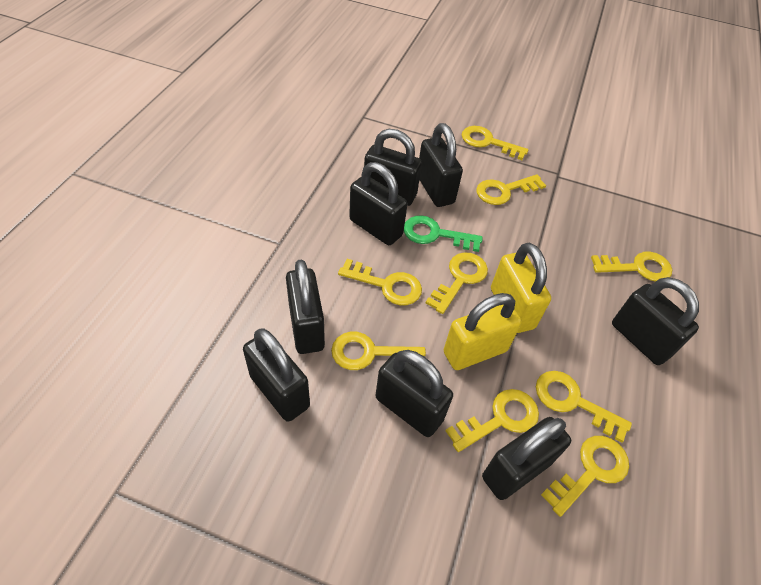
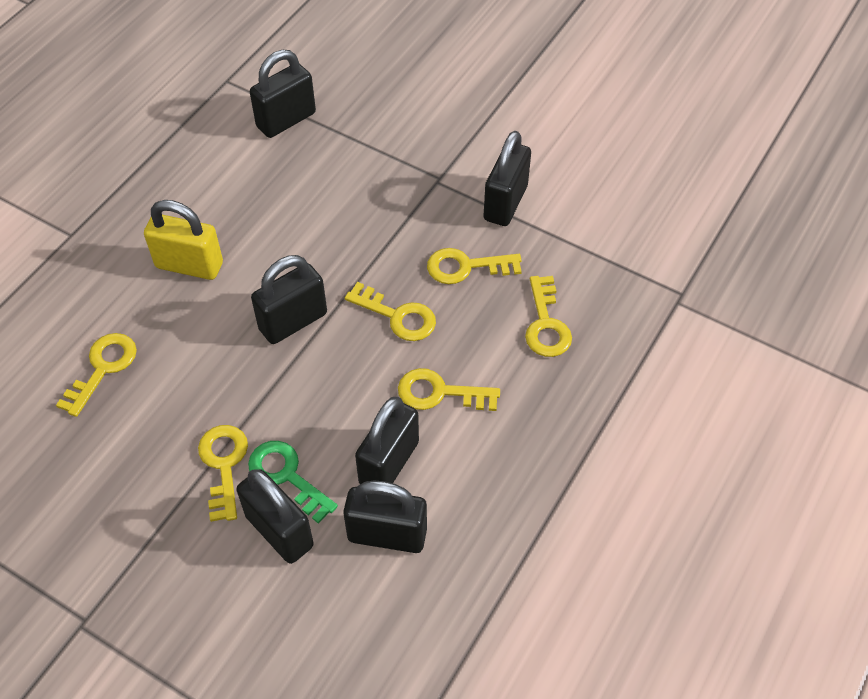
black padlock: 8 -> 6
yellow key: 9 -> 6
yellow padlock: 2 -> 1

